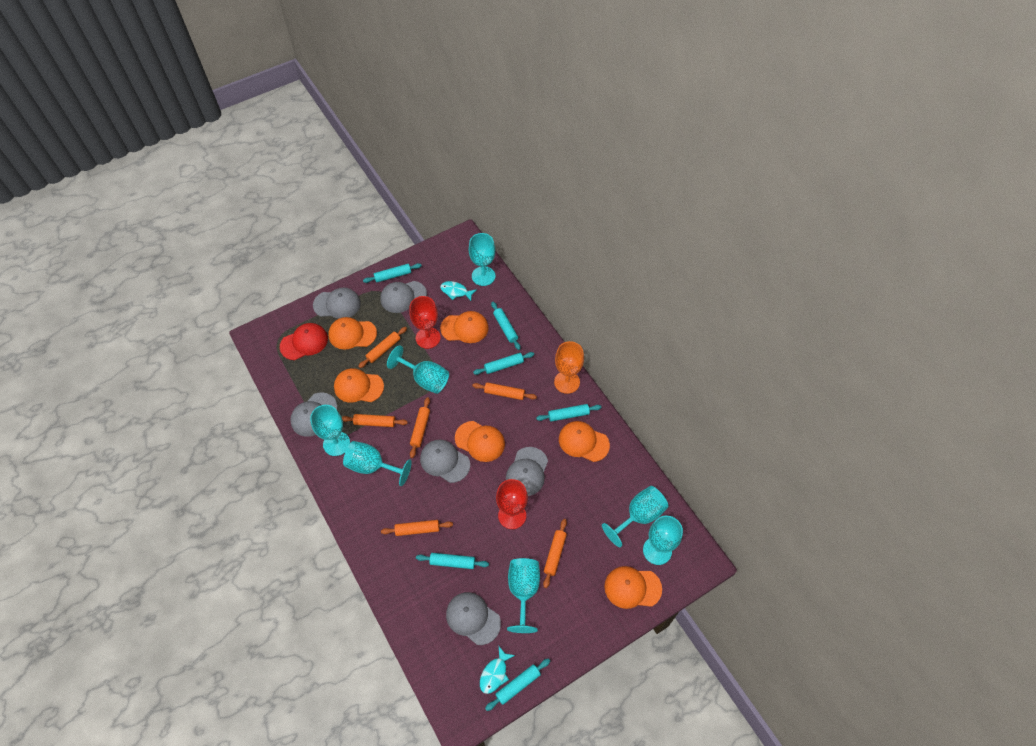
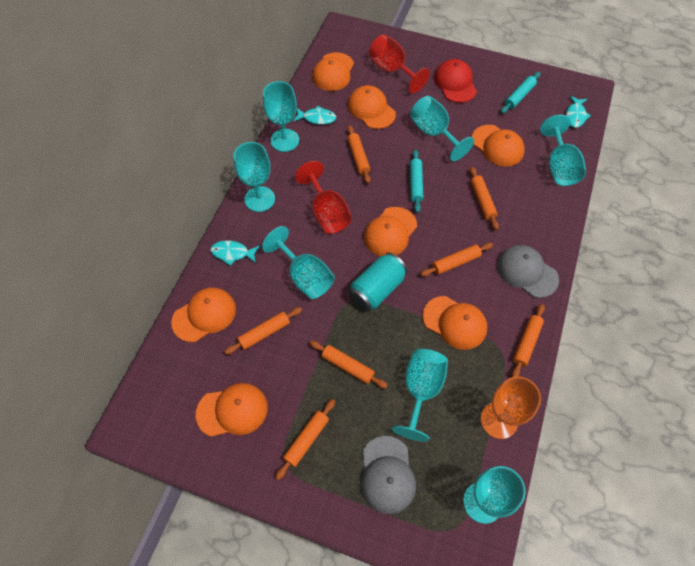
grey cap: 6 -> 2
orange cap: 6 -> 7
orange rolling pin: 6 -> 7
turquoise can: 0 -> 1
turquoise fish: 2 -> 3
turquoise rolling pin: 6 -> 2

